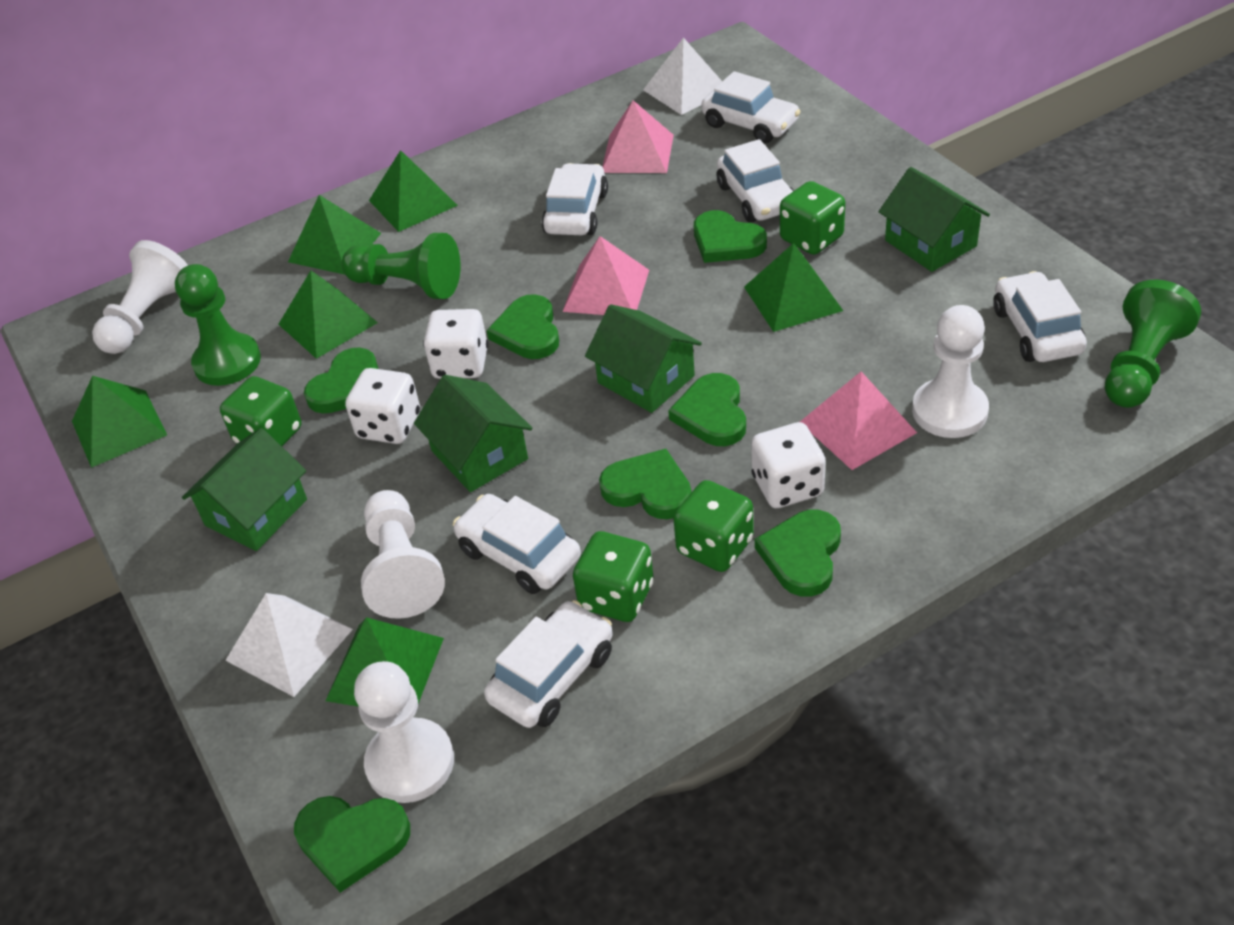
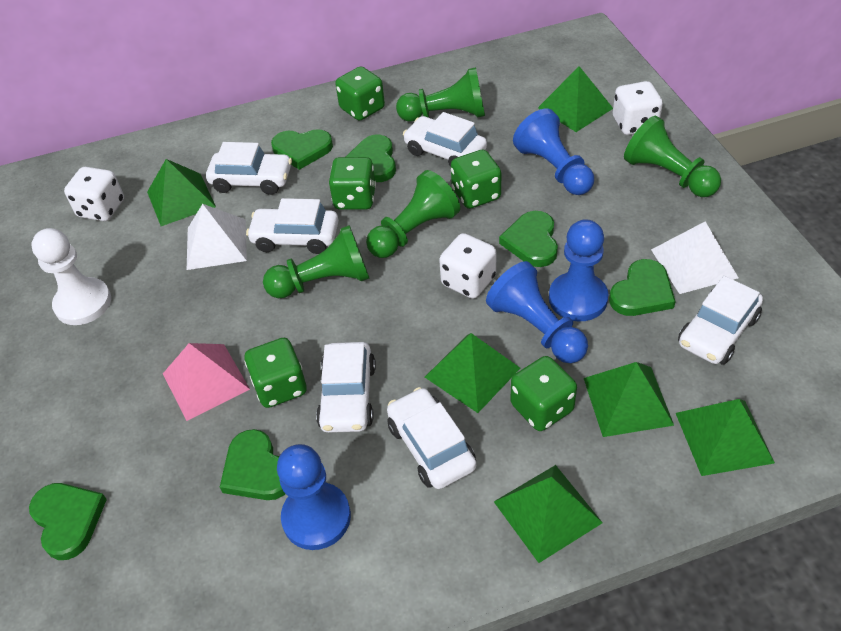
blue pawn: 0 -> 4
green dice: 4 -> 5
green heart: 7 -> 6
green house: 4 -> 0
green pawn: 3 -> 4
pink pyramid: 3 -> 1
white pawn: 4 -> 1

